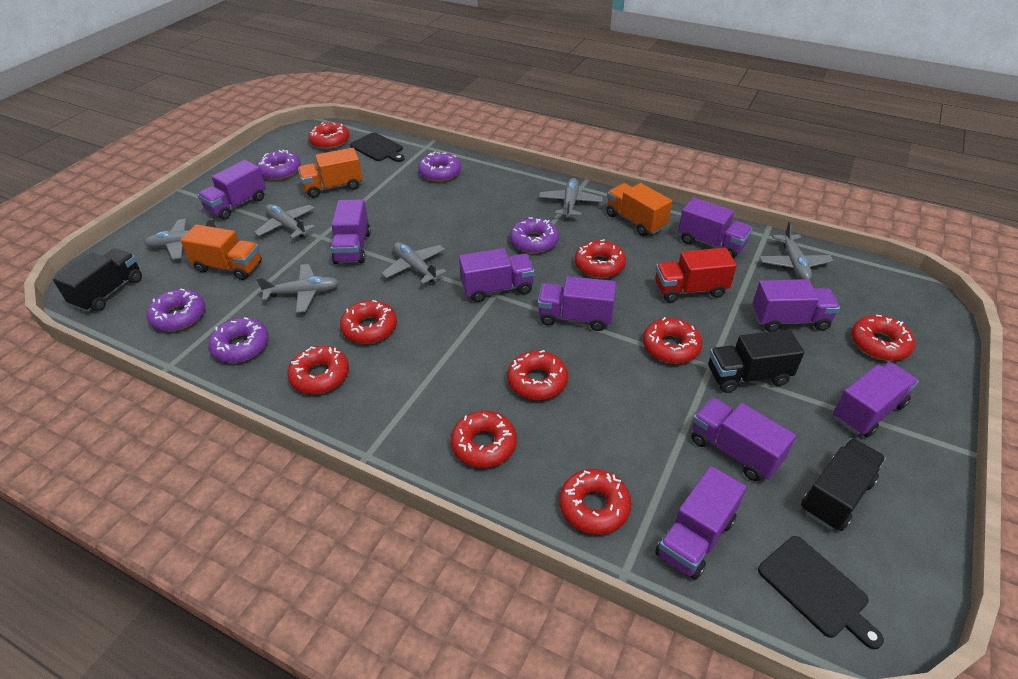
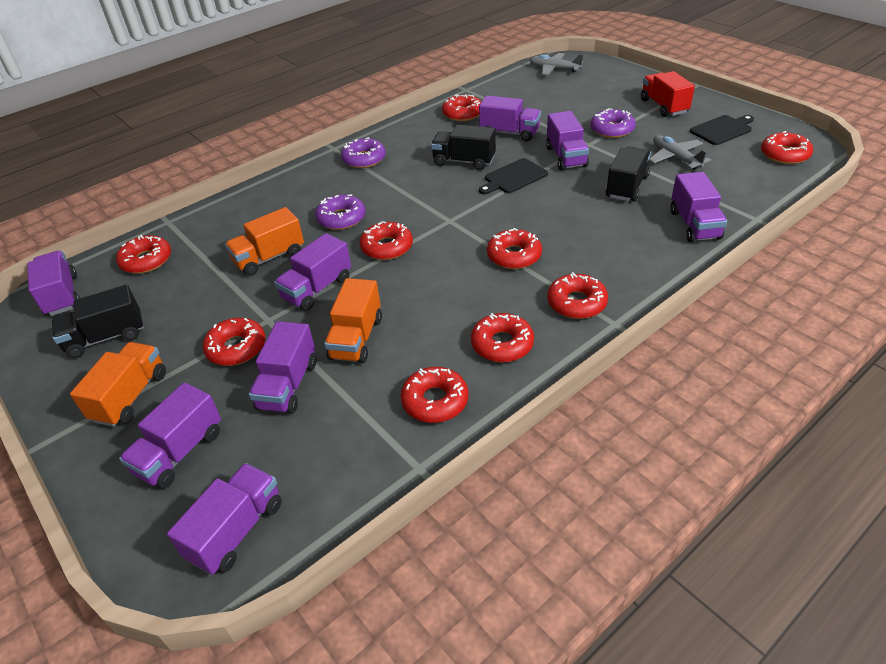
grey plane: 6 -> 2
purple donut: 5 -> 3
purple truck: 9 -> 8

